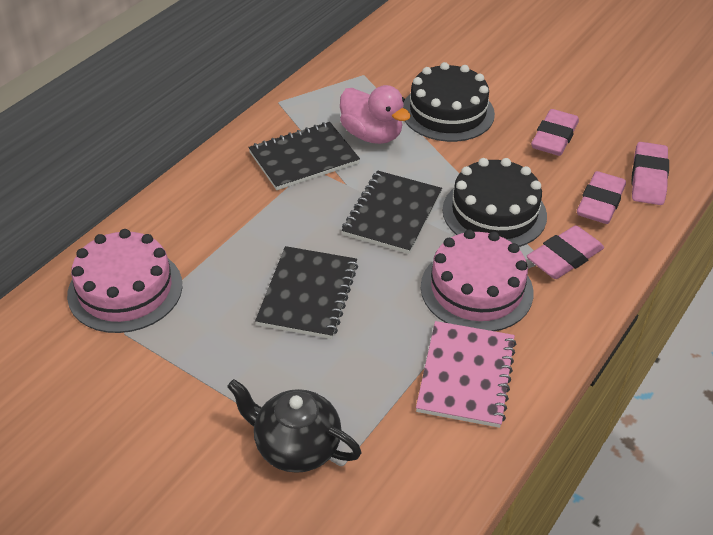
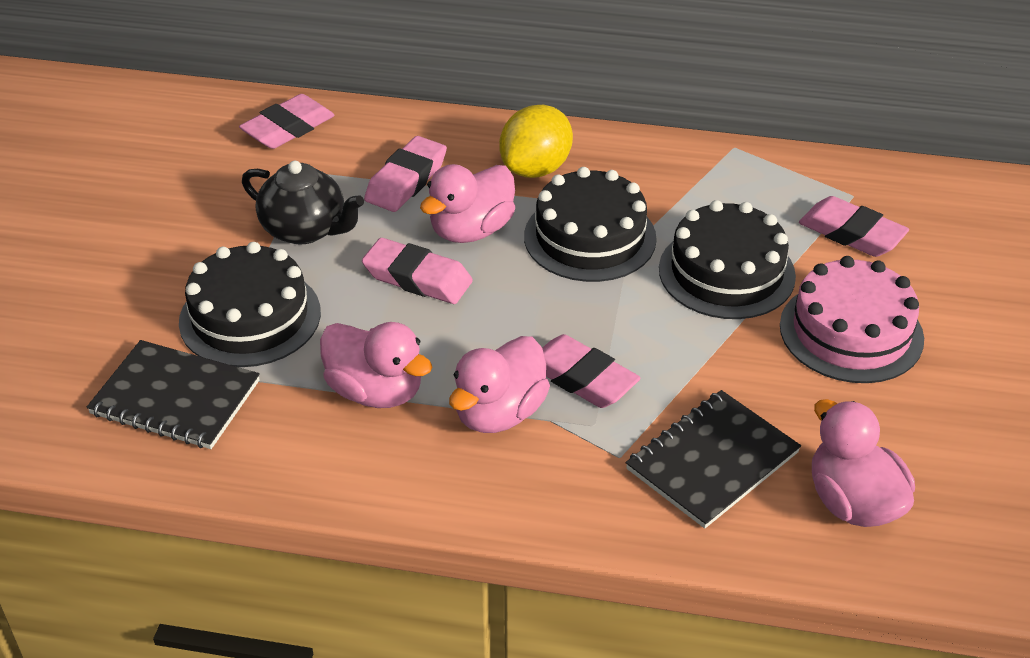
black cake: 2 -> 3
black notebook: 3 -> 2
pink cake: 2 -> 1
pink duck: 1 -> 4
pink eraser: 4 -> 5
pink notebook: 1 -> 0
yellow lemon: 0 -> 1

